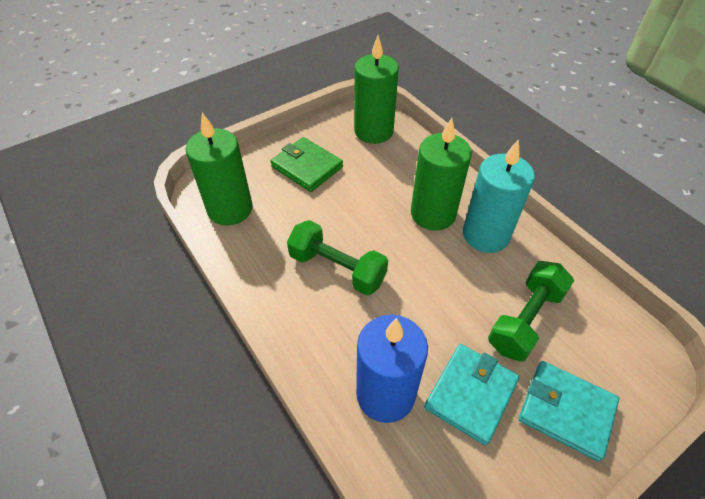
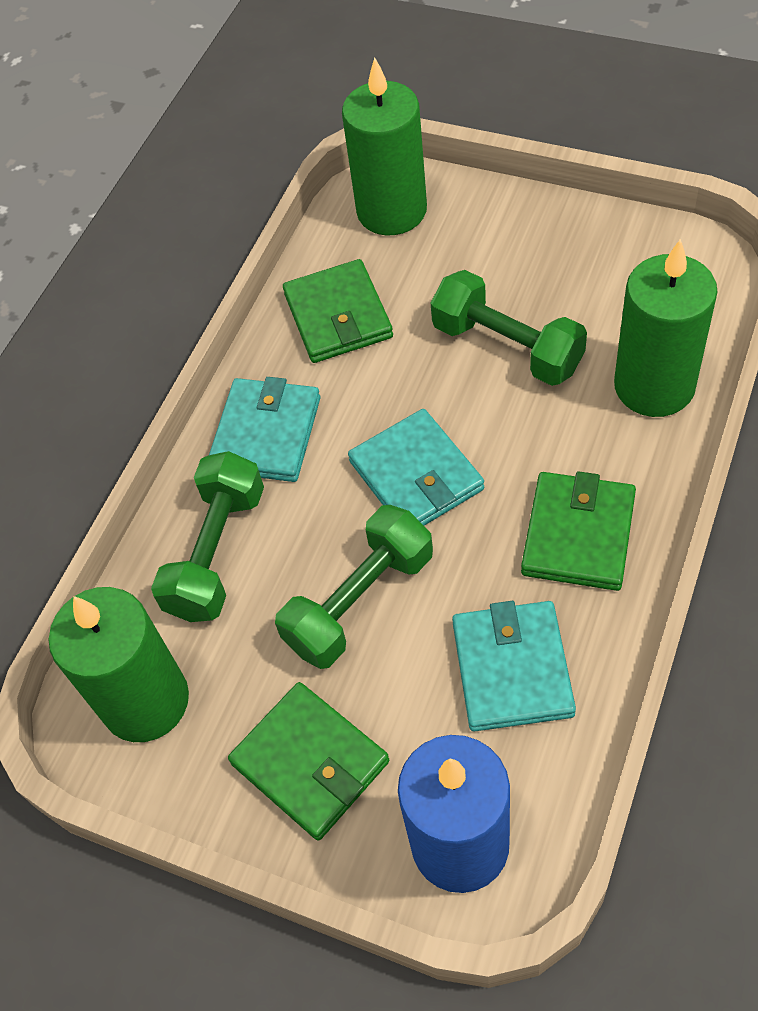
green dumbbell: 2 -> 3
green wallet: 1 -> 3
turquoise candle: 1 -> 0
turquoise wallet: 2 -> 3

